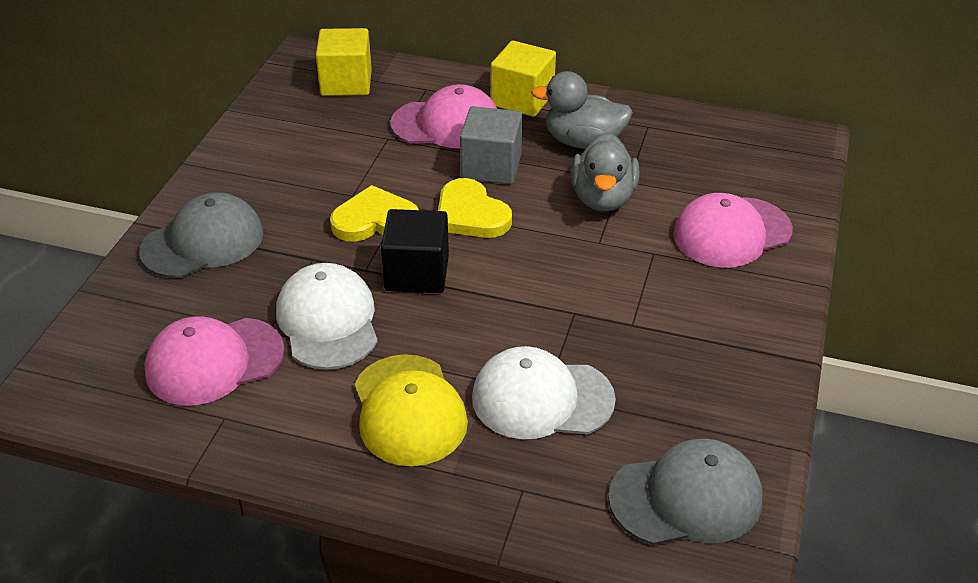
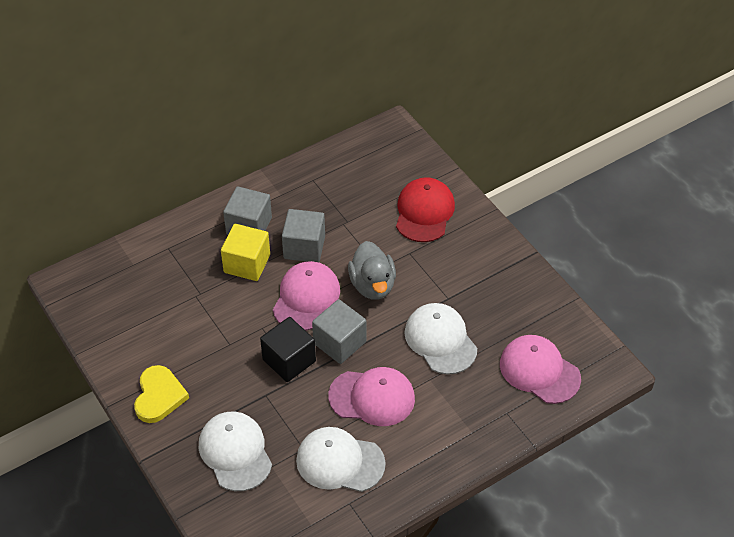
grey cap: 2 -> 0
grey cube: 1 -> 3
grey duck: 2 -> 1
red cap: 0 -> 1
white cap: 2 -> 3
yellow cap: 1 -> 0
yellow cube: 2 -> 1
yellow heart: 2 -> 1

